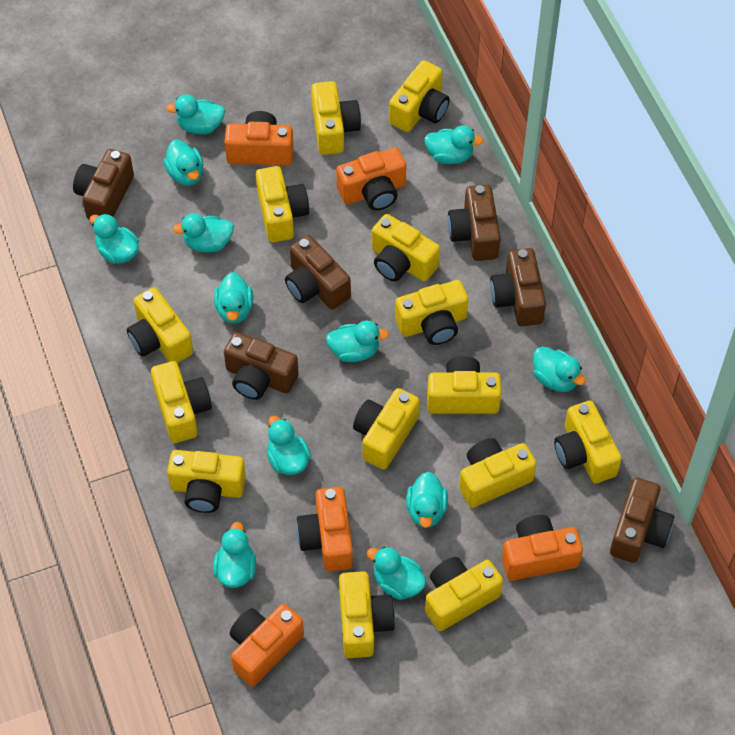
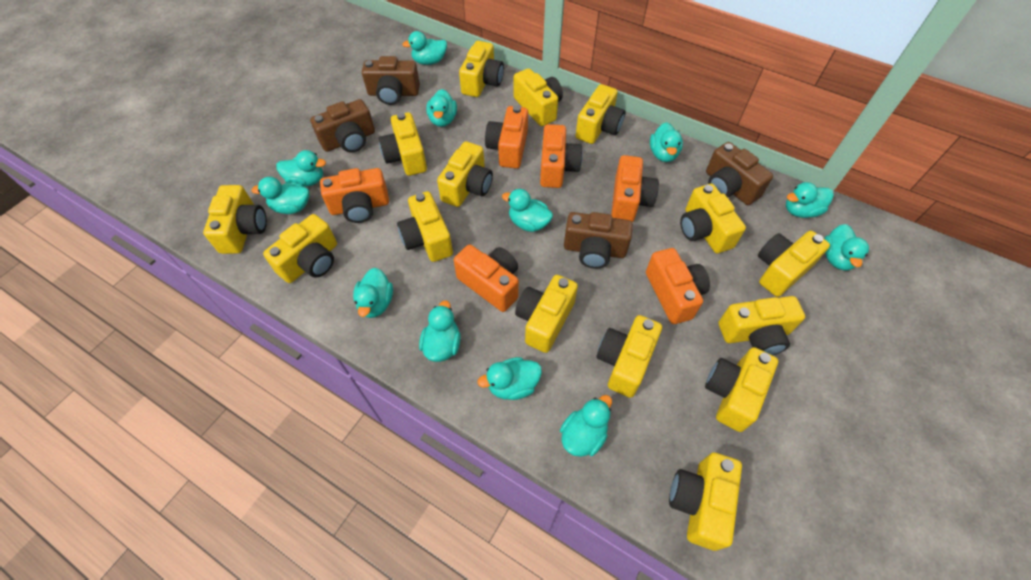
brown camera: 6 -> 4
orange camera: 5 -> 6
yellow camera: 14 -> 15

